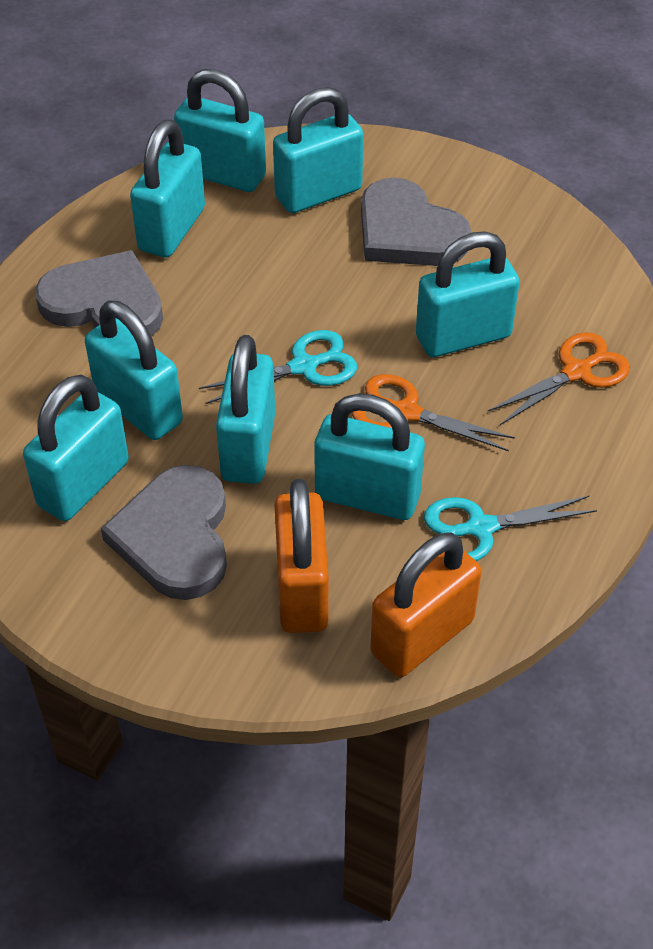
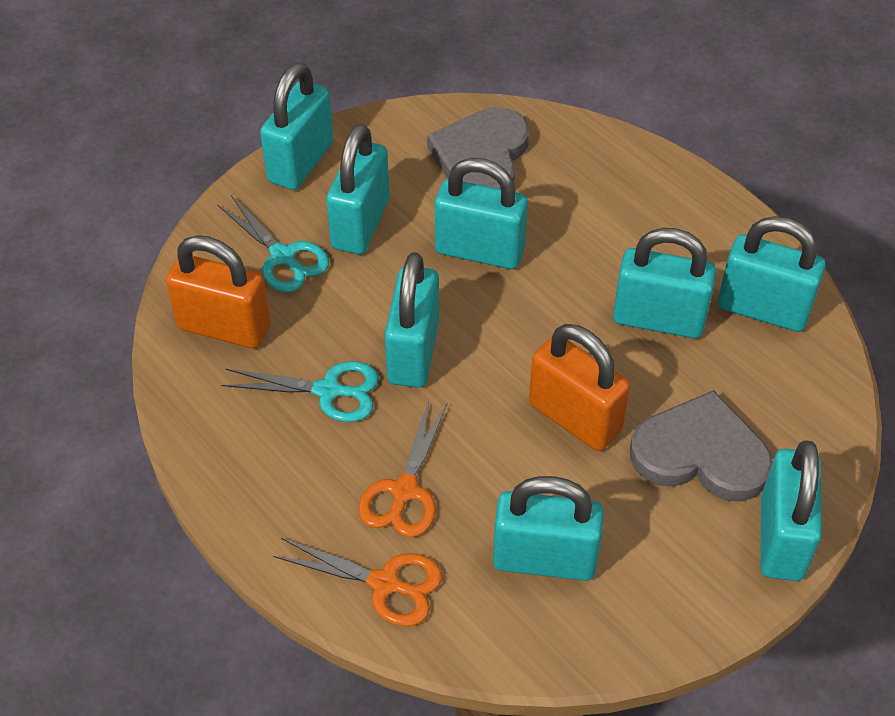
grey heart: 3 -> 2

